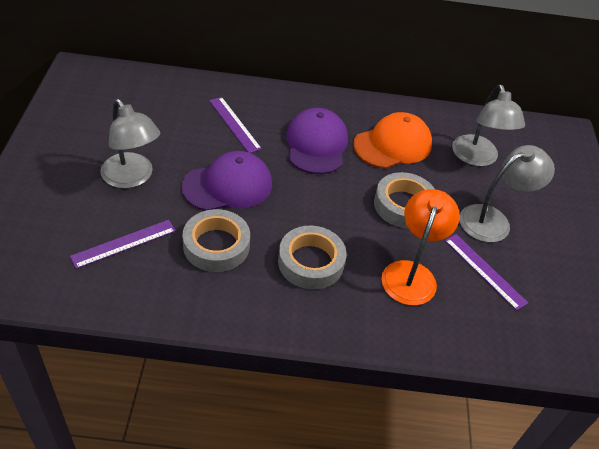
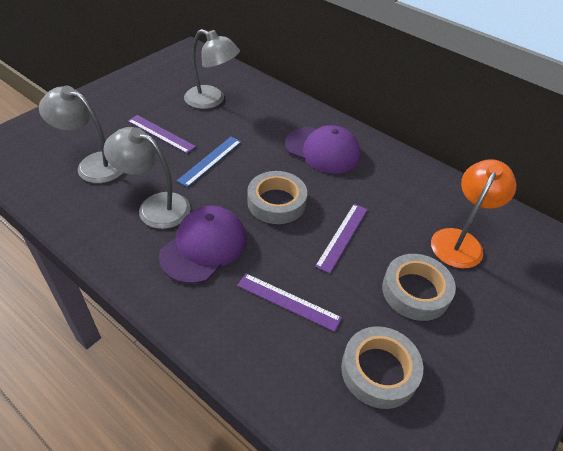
blue ruler: 0 -> 1
orange cap: 1 -> 0

